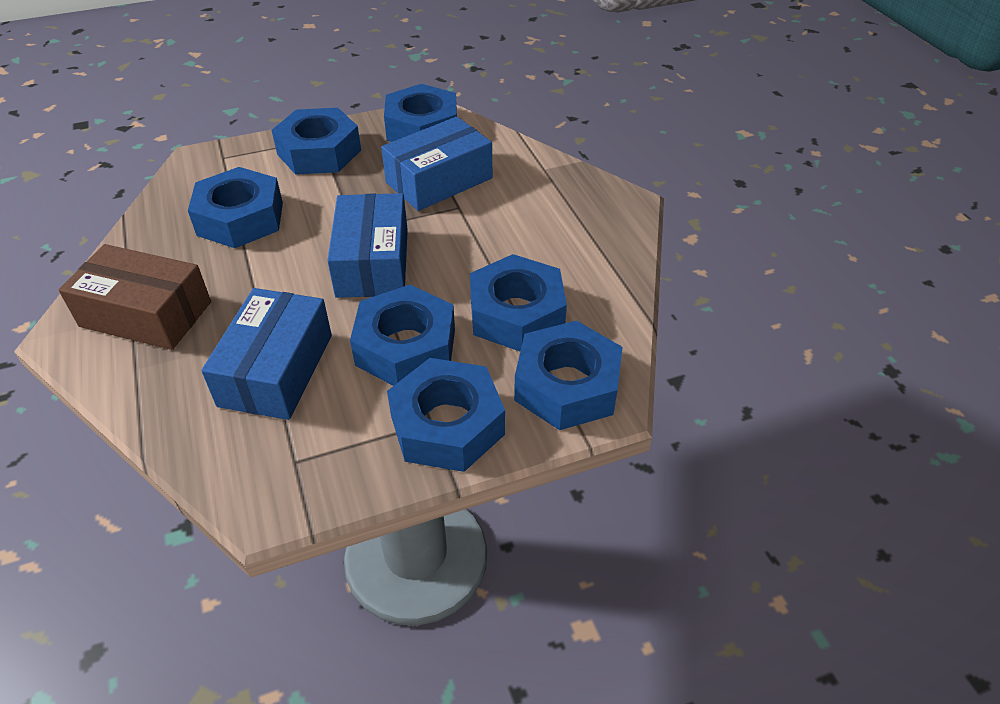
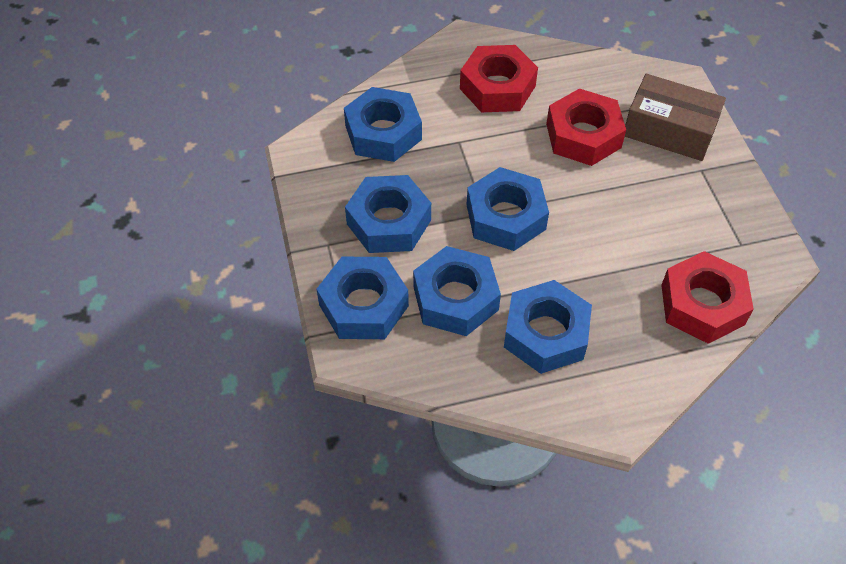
blue box: 3 -> 0
blue nut: 7 -> 6
red nut: 0 -> 3

